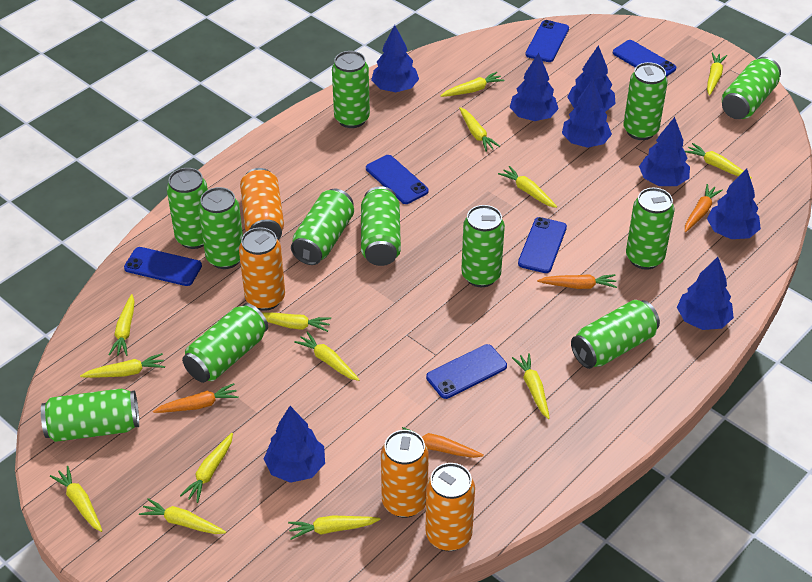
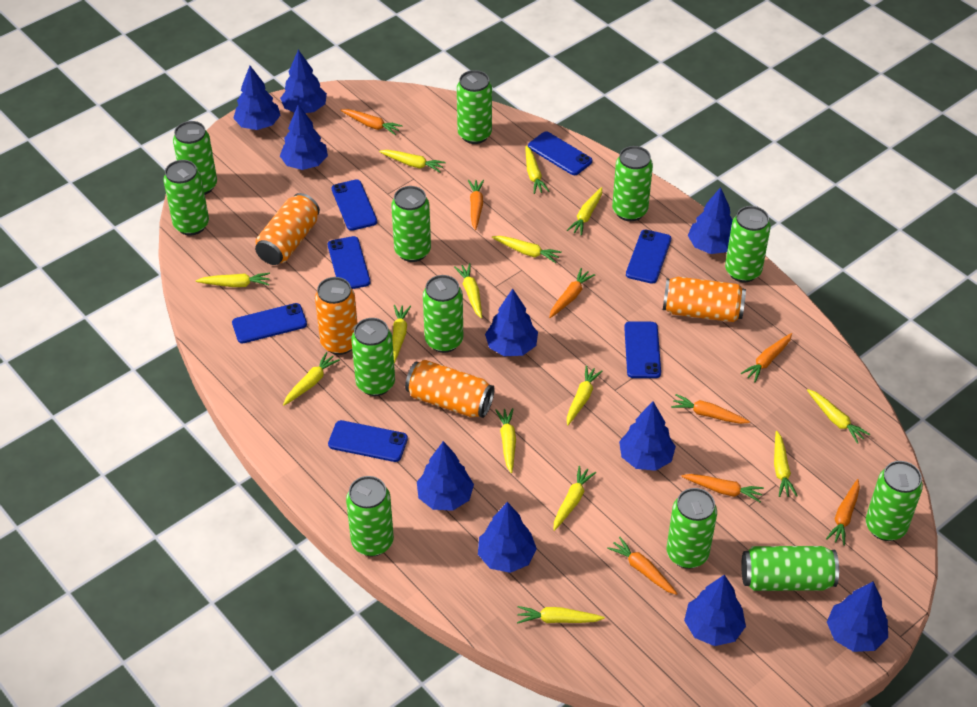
blue phone: 6 -> 7
blue tree: 8 -> 10
orange carrot: 4 -> 8

